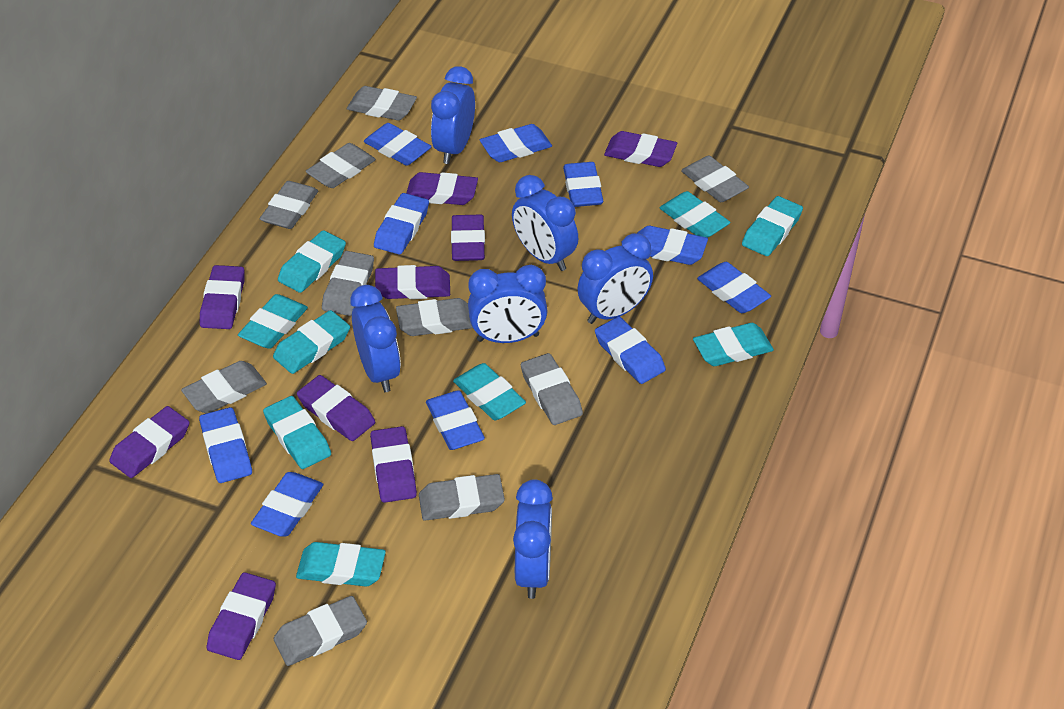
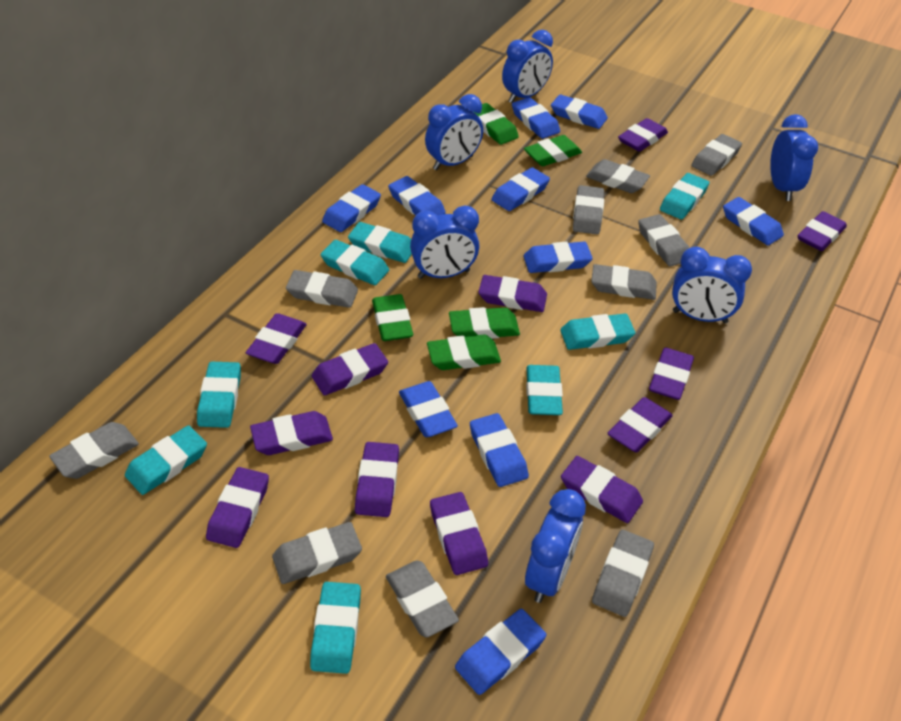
green eraser: 0 -> 5
purple eraser: 9 -> 12
turquoise eraser: 9 -> 8

